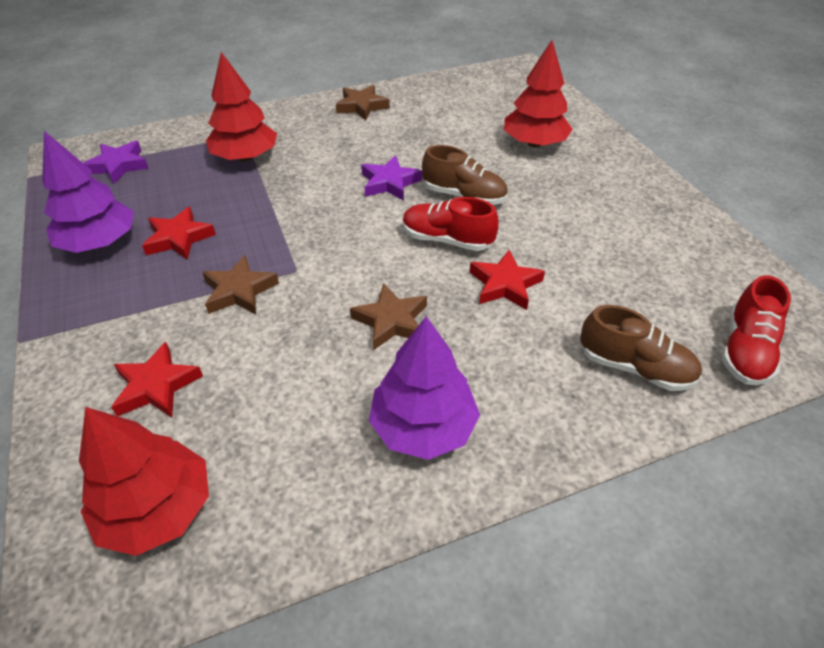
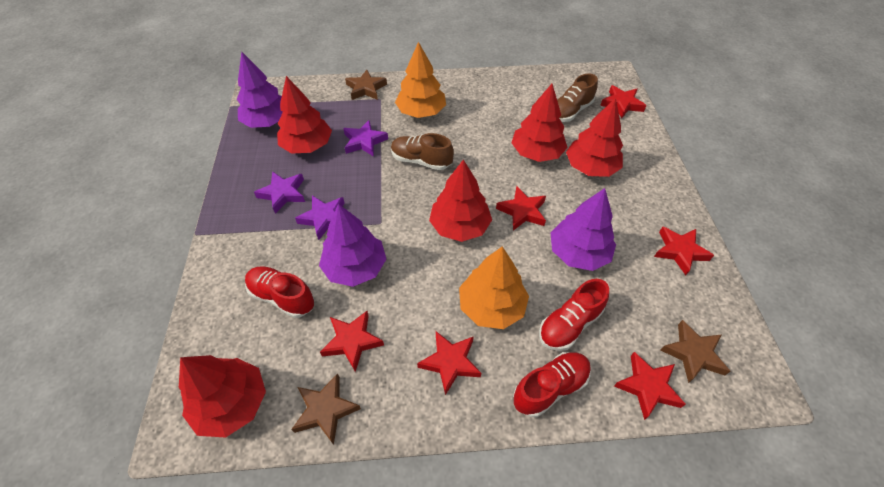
orange tree: 0 -> 2
purple star: 2 -> 3
purple tree: 2 -> 3
red shoe: 2 -> 3
red star: 3 -> 6
red tree: 3 -> 5

